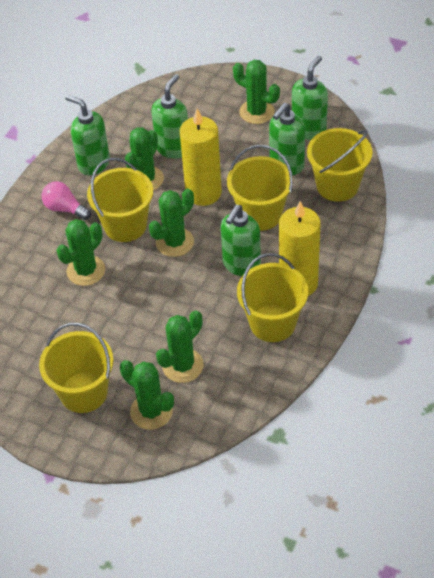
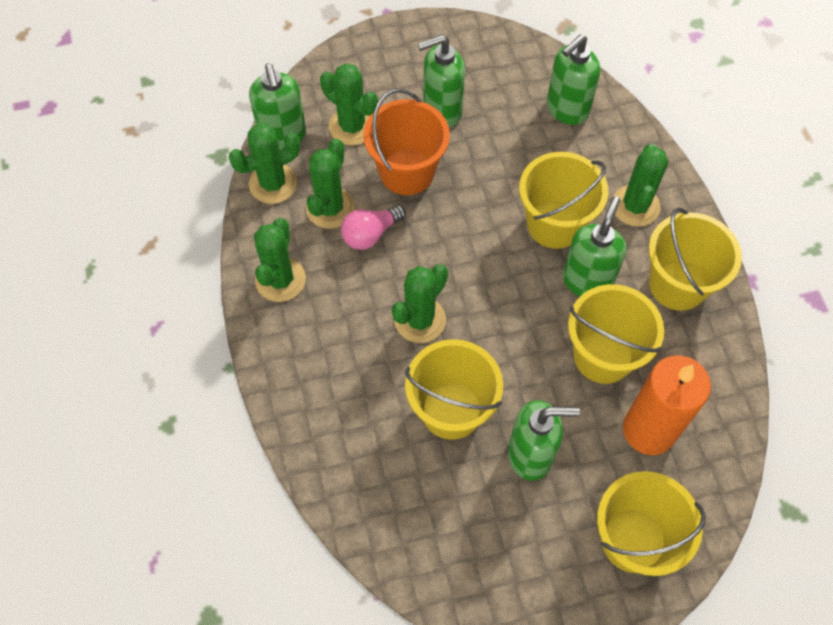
orange bucket: 0 -> 1
orange candle: 0 -> 1
yellow candle: 2 -> 0

